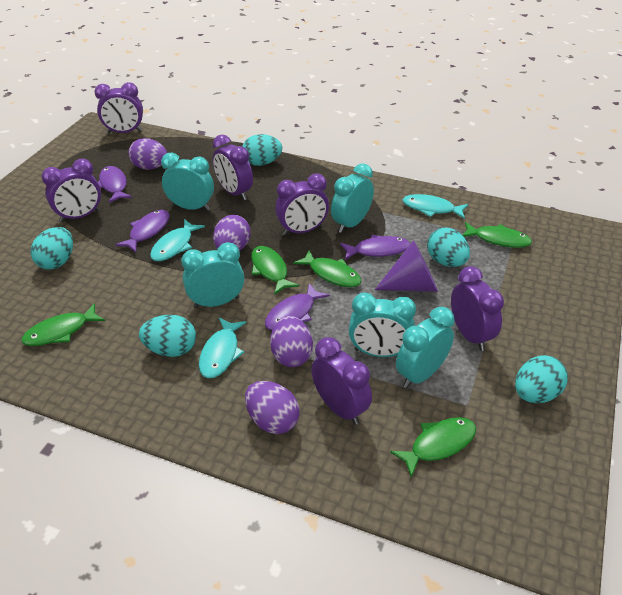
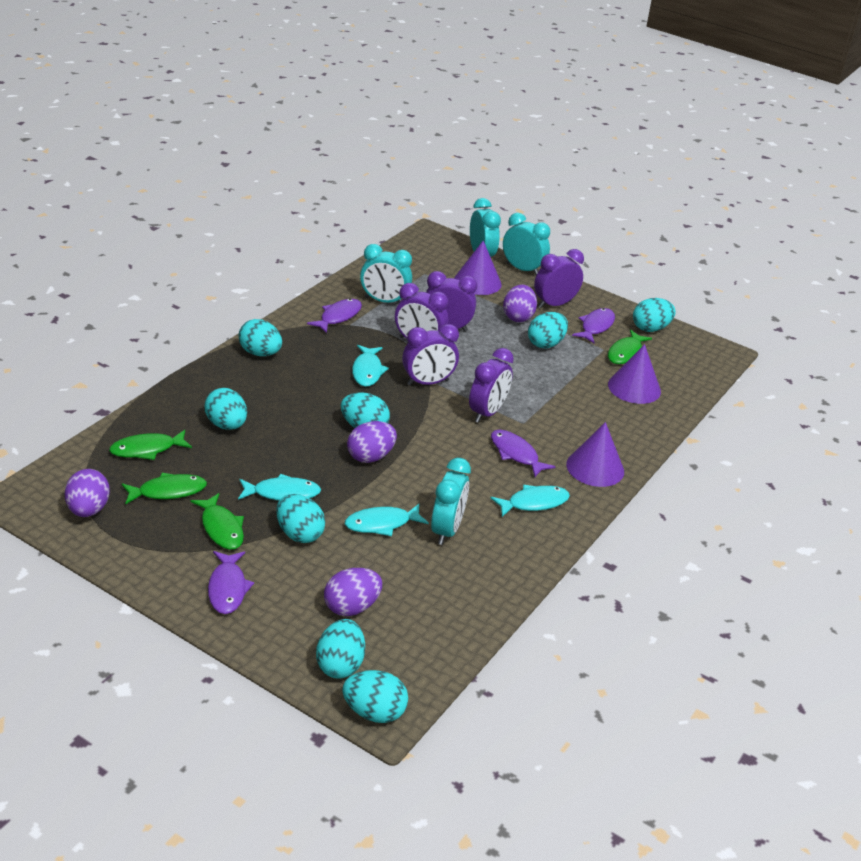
green fish: 5 -> 4
purple clock: 6 -> 5
purple cone: 1 -> 3
turquoise clock: 5 -> 4
turquoise egg: 5 -> 8
turquoise fish: 3 -> 4

